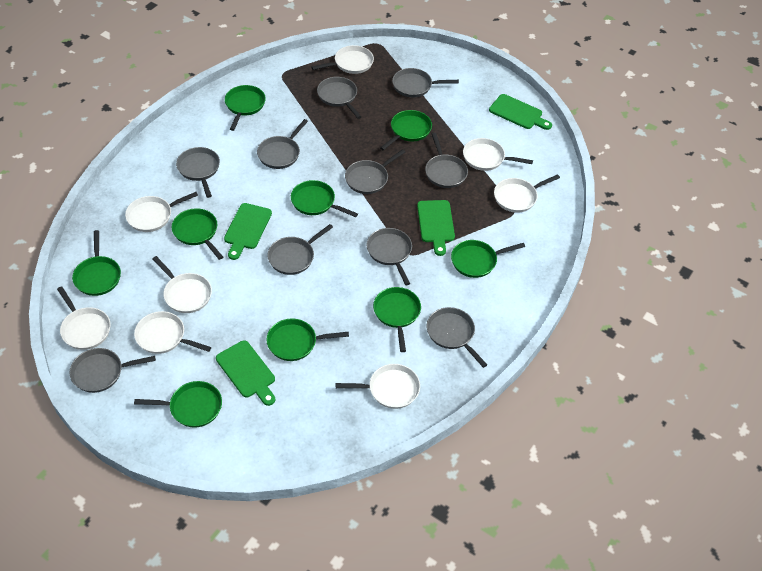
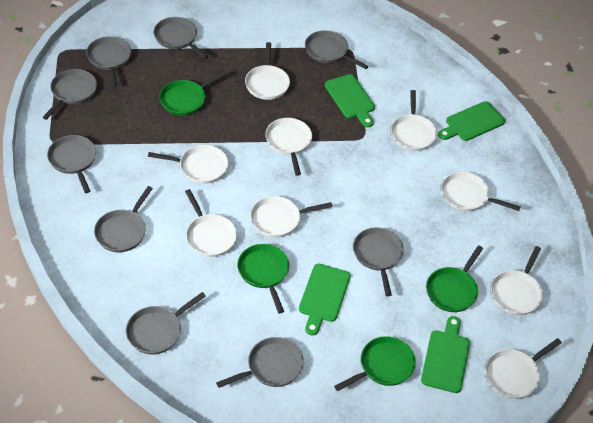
green pan: 9 -> 4
grey pan: 10 -> 9
white pan: 8 -> 9

